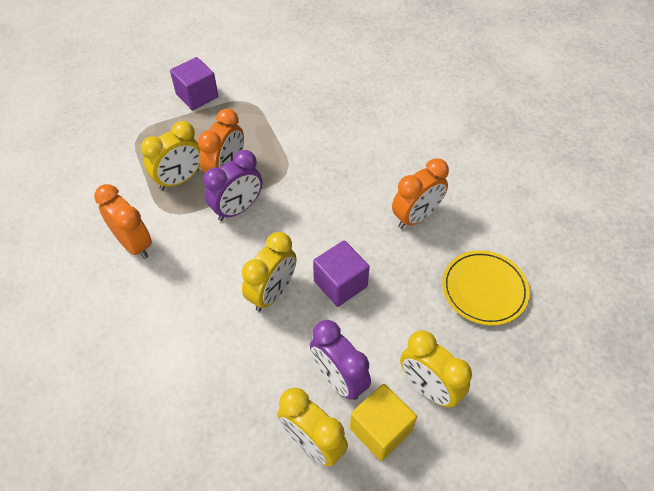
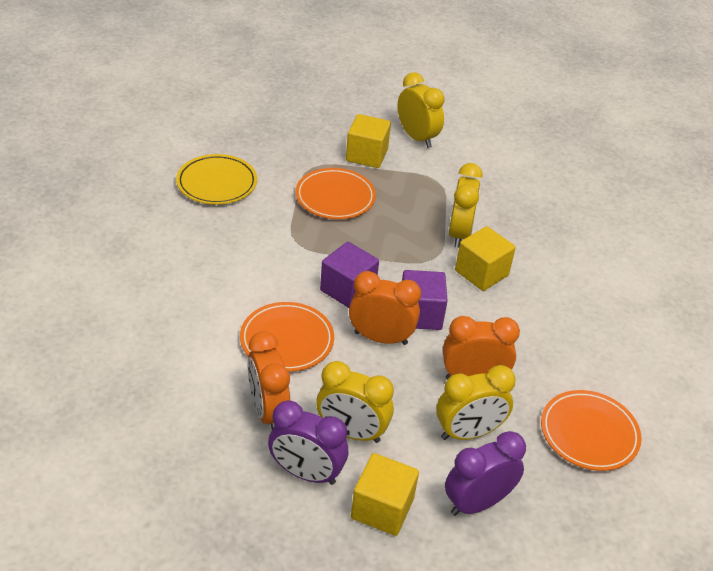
orange plate: 0 -> 3
yellow cube: 1 -> 3

